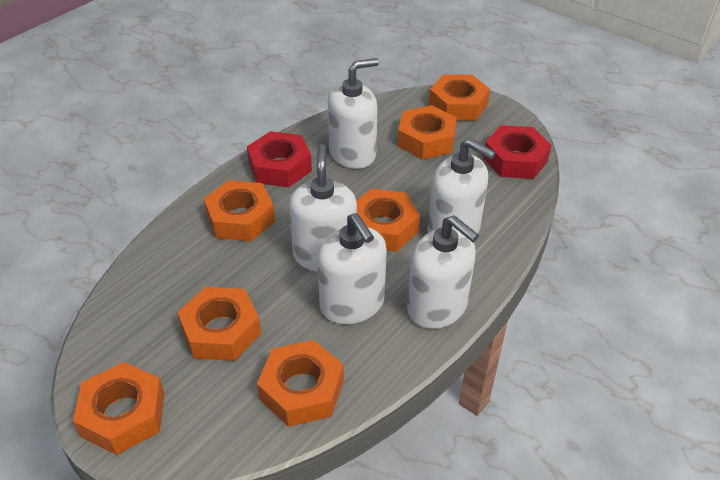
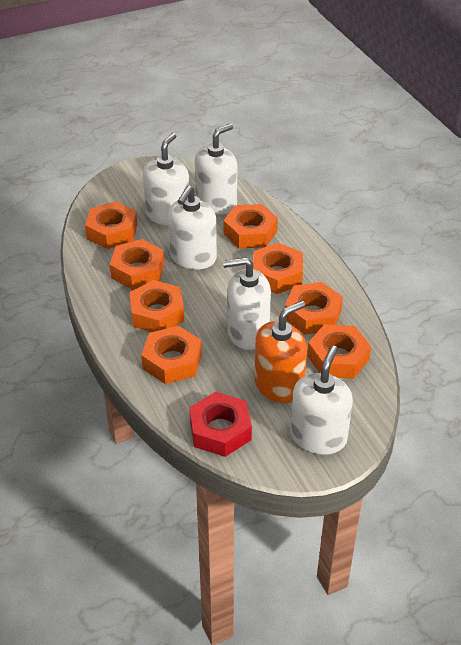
orange nut: 7 -> 8
orange soap dispenser: 0 -> 1
red nut: 2 -> 1

